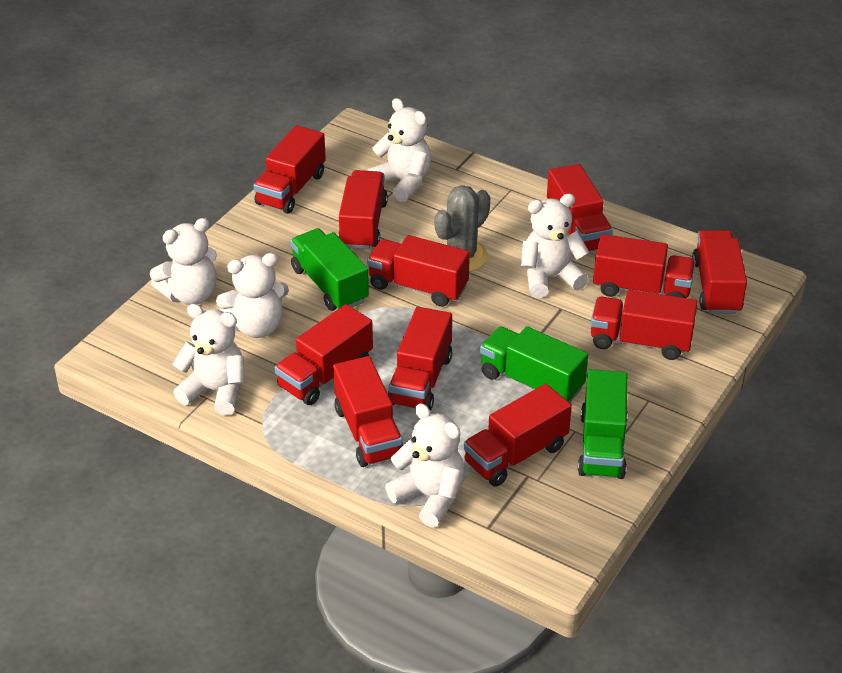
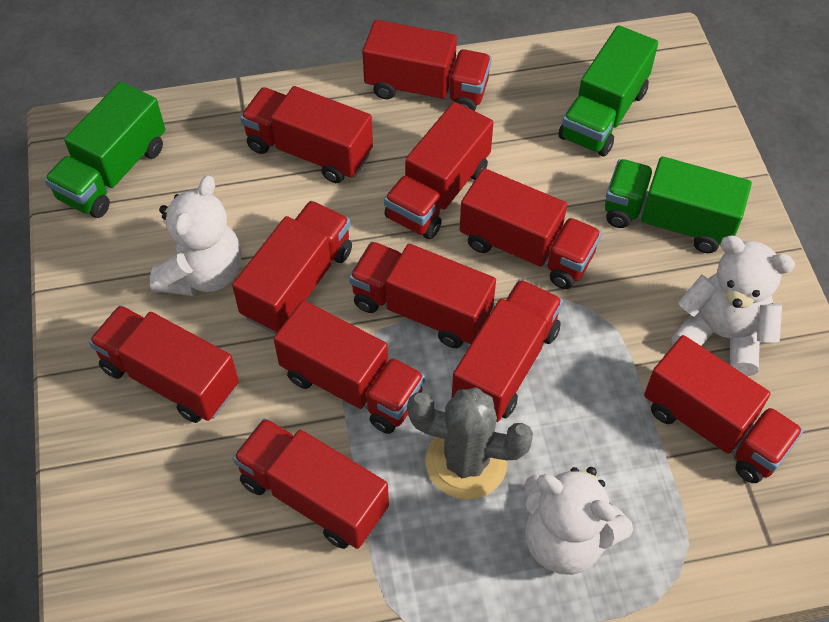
white teddy bear: 6 -> 3

